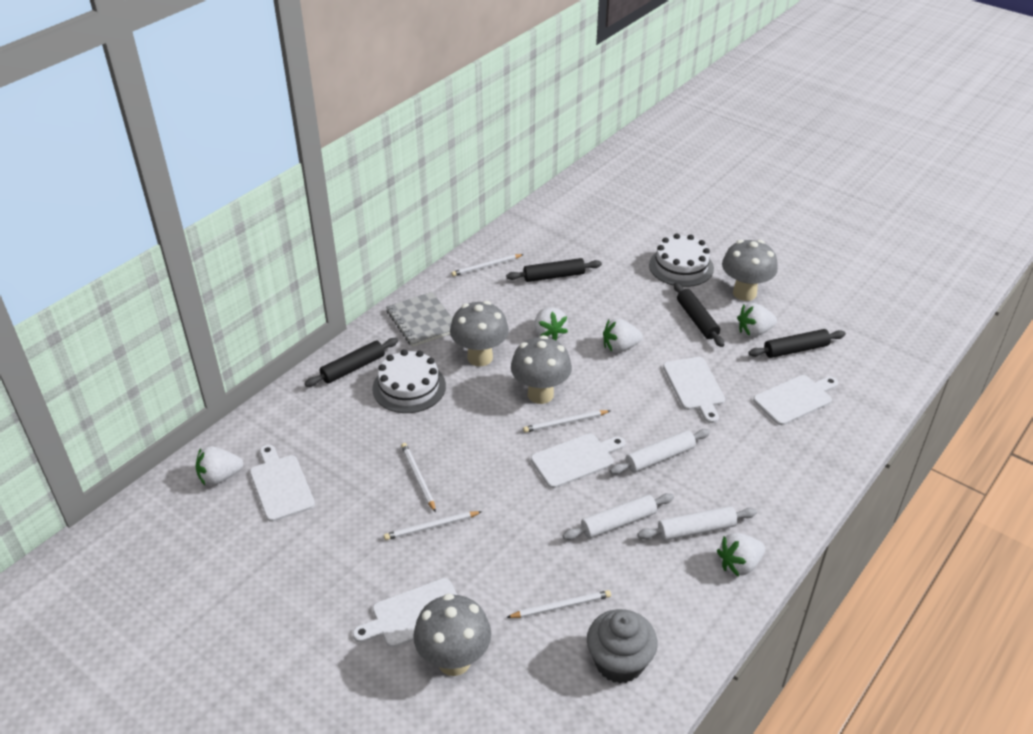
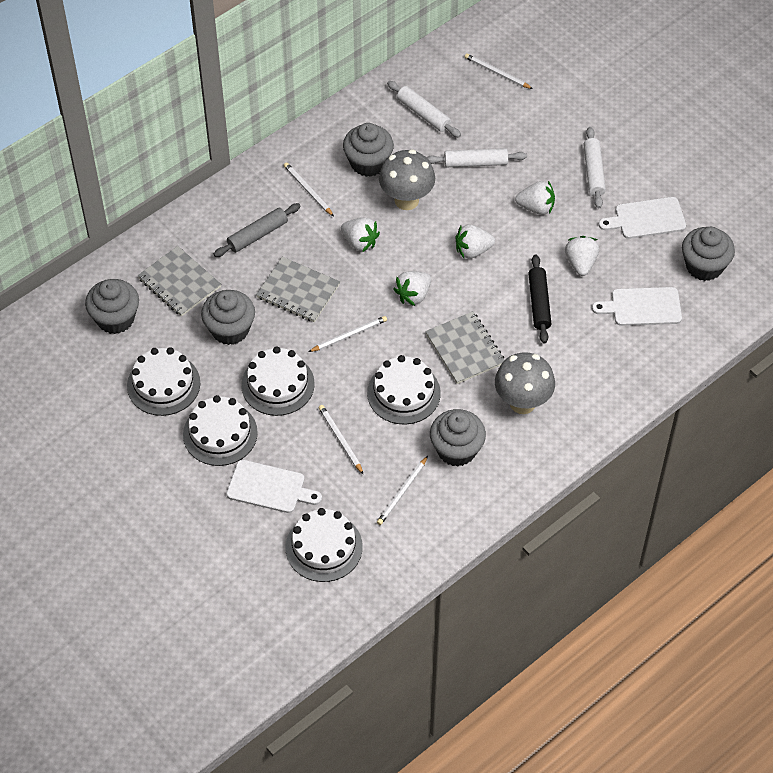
black rolling pin: 4 -> 1
grey cupcake: 1 -> 5
grey mushroom: 4 -> 2
grey notebook: 1 -> 3
grey rolling pin: 0 -> 1
white cake: 2 -> 5
white cutting board: 5 -> 3

